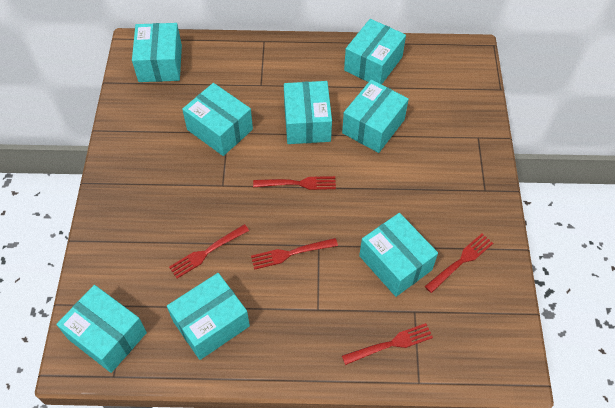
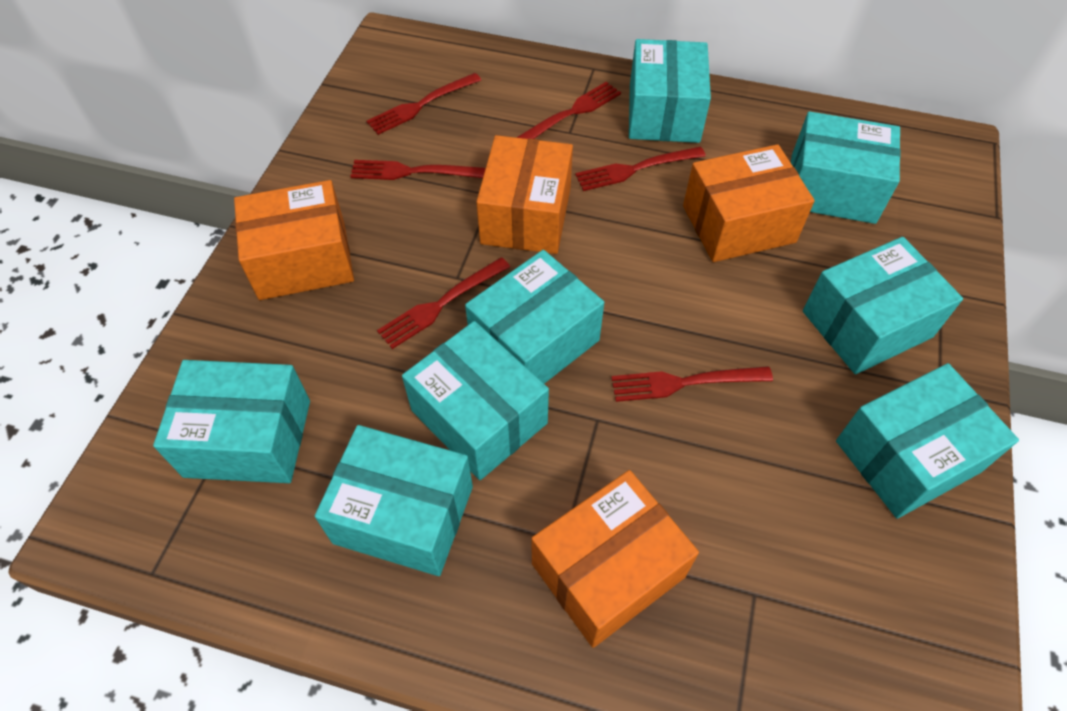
orange box: 0 -> 4
red fork: 5 -> 6

